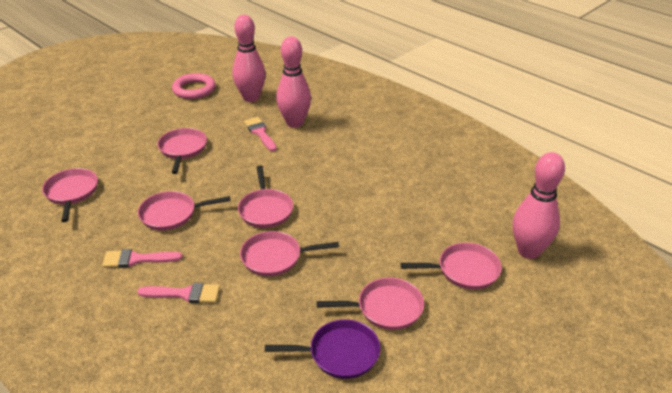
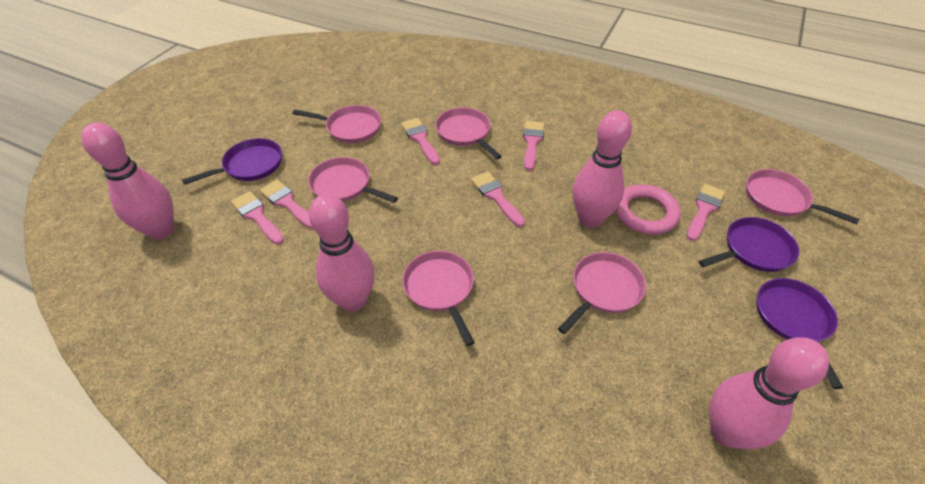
pink bowling pin: 3 -> 4
pink brush: 3 -> 6
pink pan: 7 -> 6
purple pan: 1 -> 3

